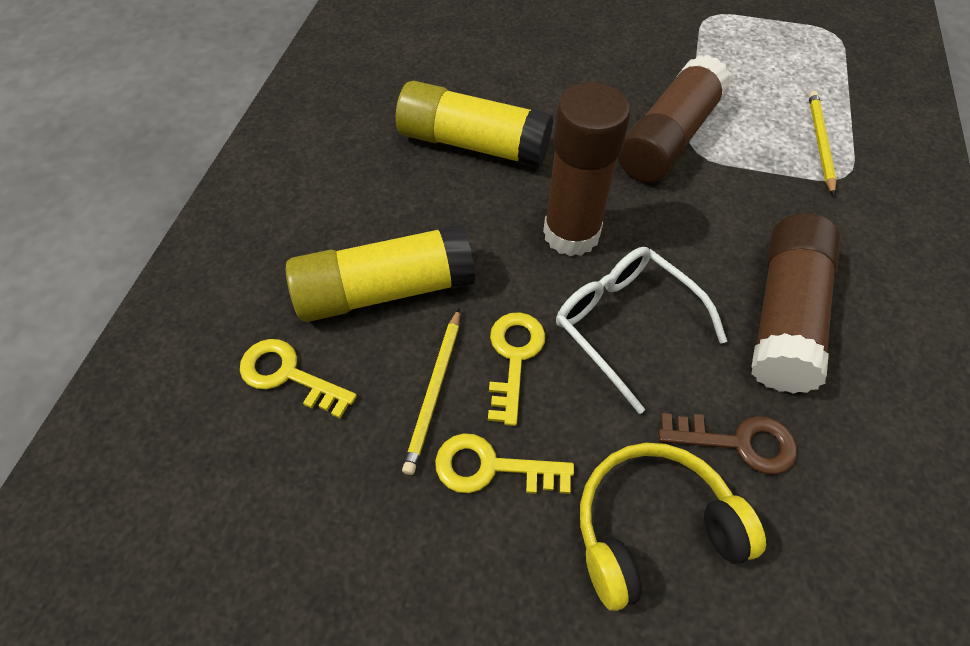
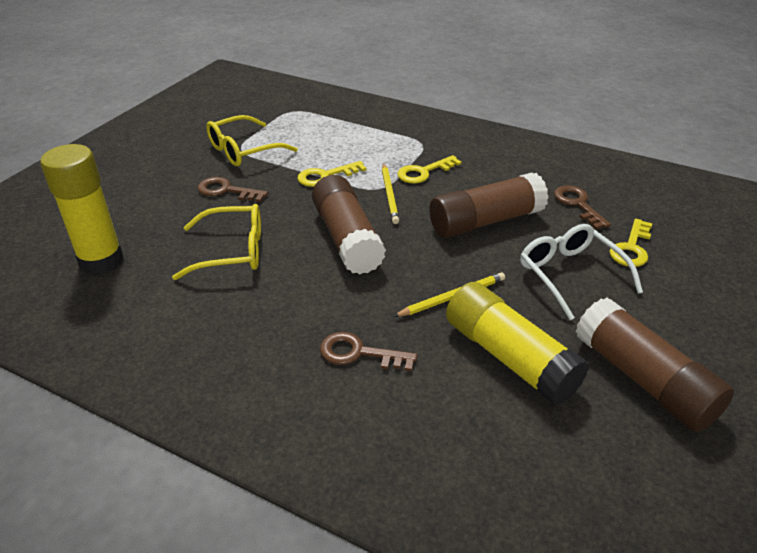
brown key: 1 -> 3
yellow glasses: 0 -> 2
yellow headphones: 1 -> 0

